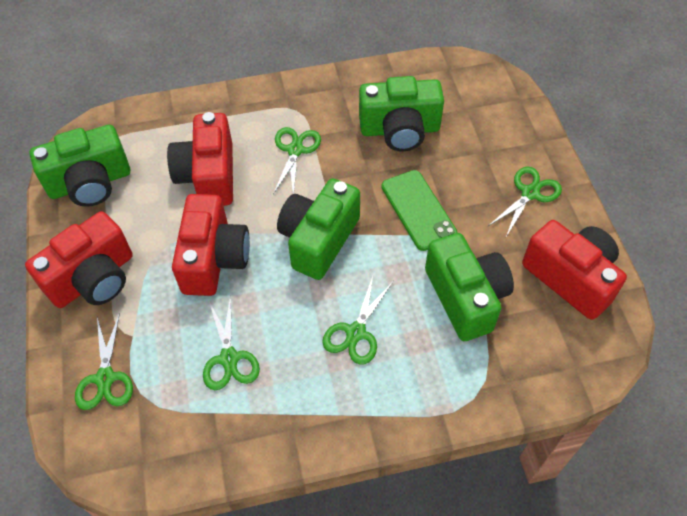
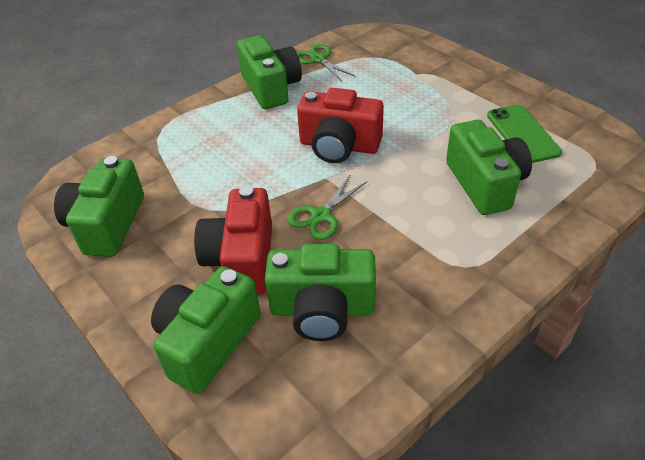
green camera: 4 -> 5
green scissors: 5 -> 2
red camera: 4 -> 2

